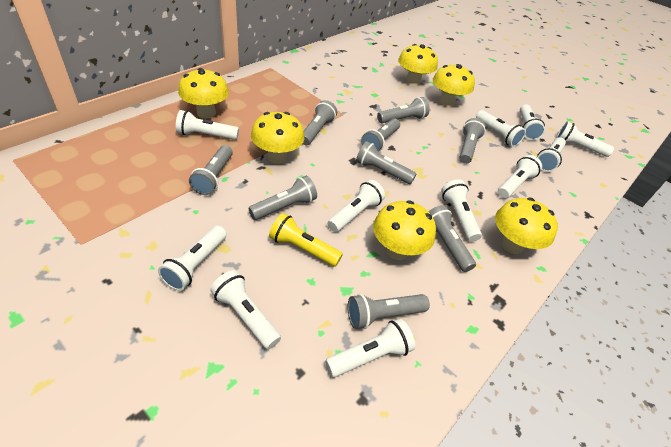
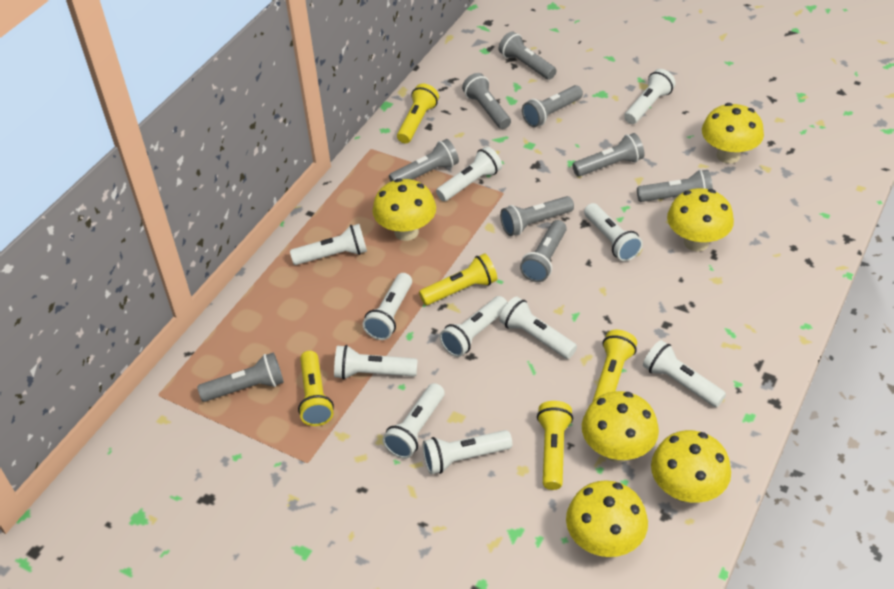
yellow flashlight: 1 -> 5

